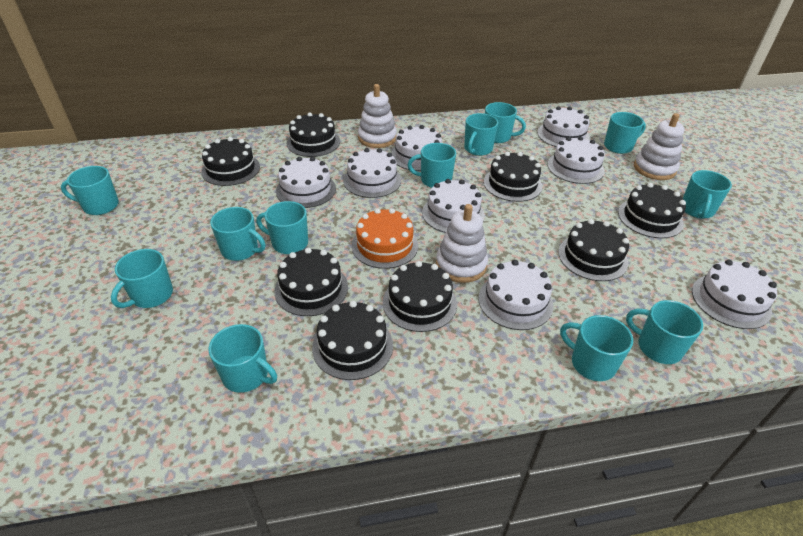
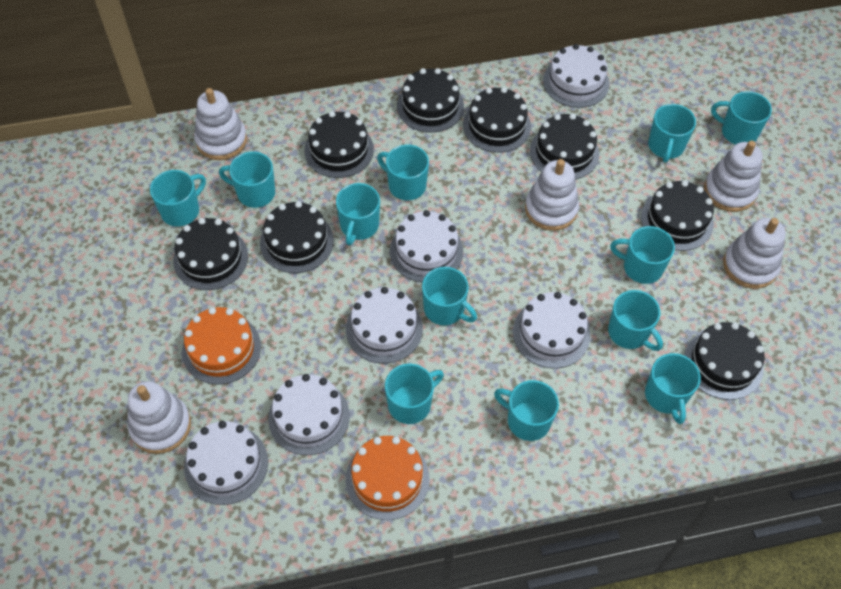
orange cake: 1 -> 2
white cake: 8 -> 6
white stacking toy: 3 -> 5

